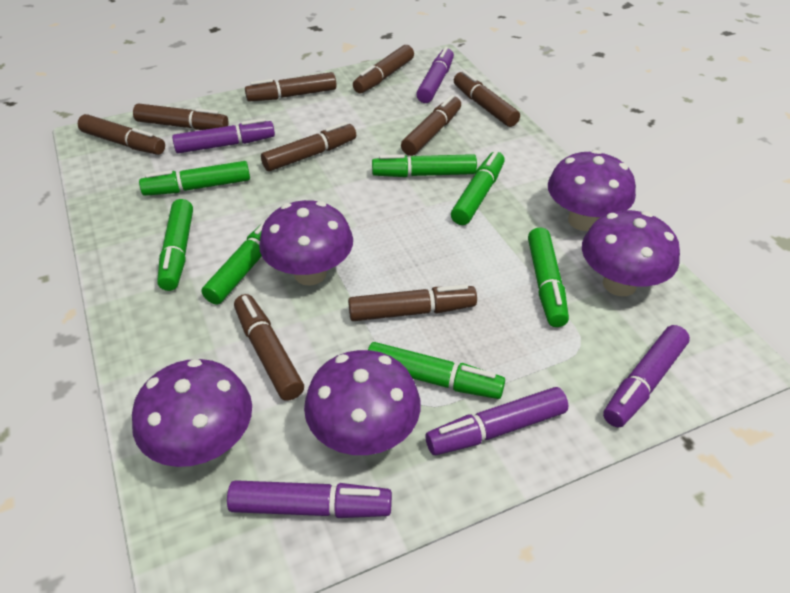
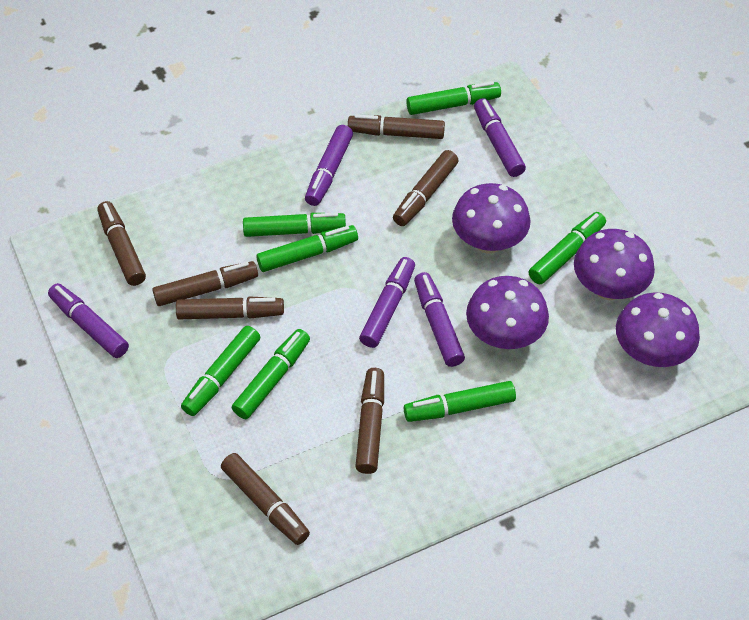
brown marker: 9 -> 7
purple mushroom: 5 -> 4

